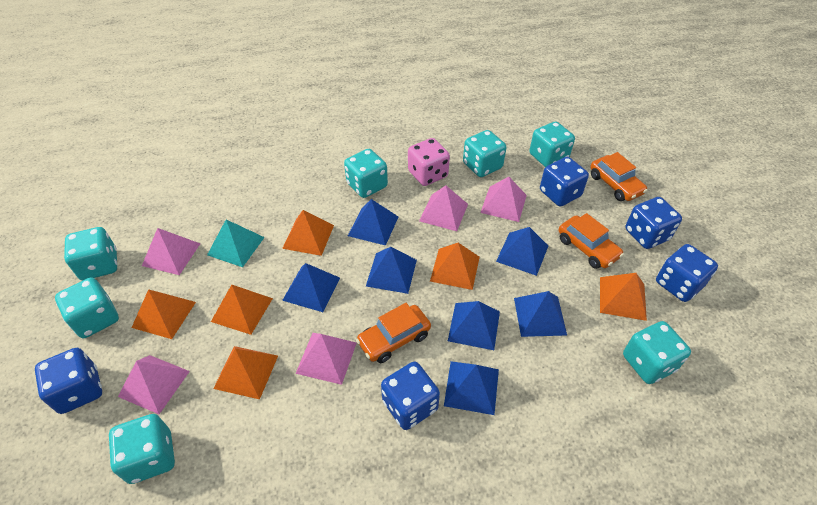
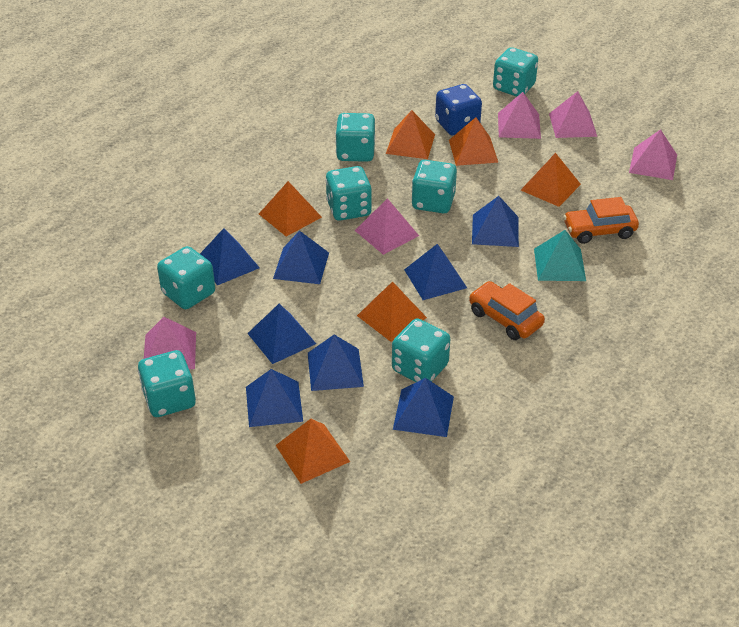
blue dice: 5 -> 1
blue pyramid: 7 -> 8
orange car: 3 -> 2
pink dice: 1 -> 0

